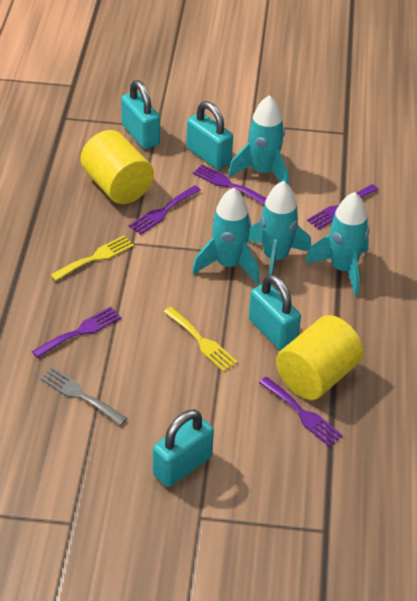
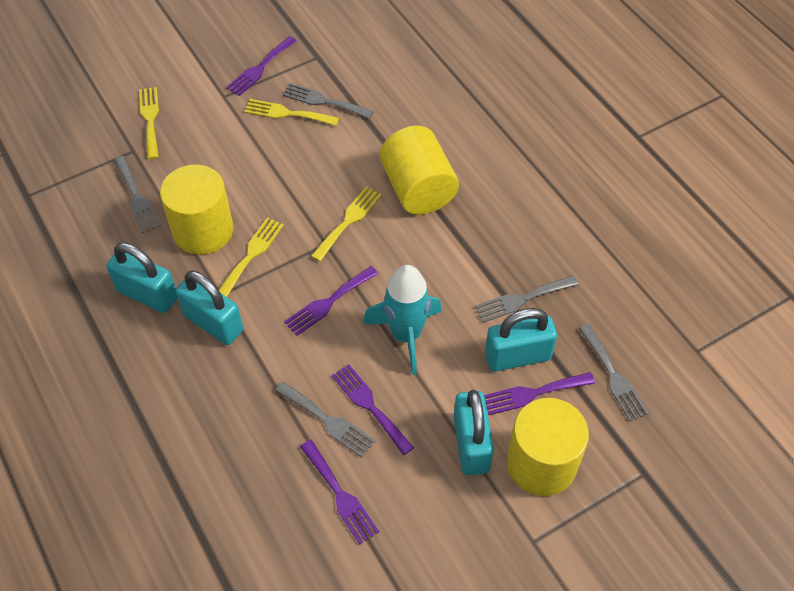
grey fork: 1 -> 5
turquoise rocket: 4 -> 1
yellow cylinder: 2 -> 3
yellow fork: 2 -> 4

